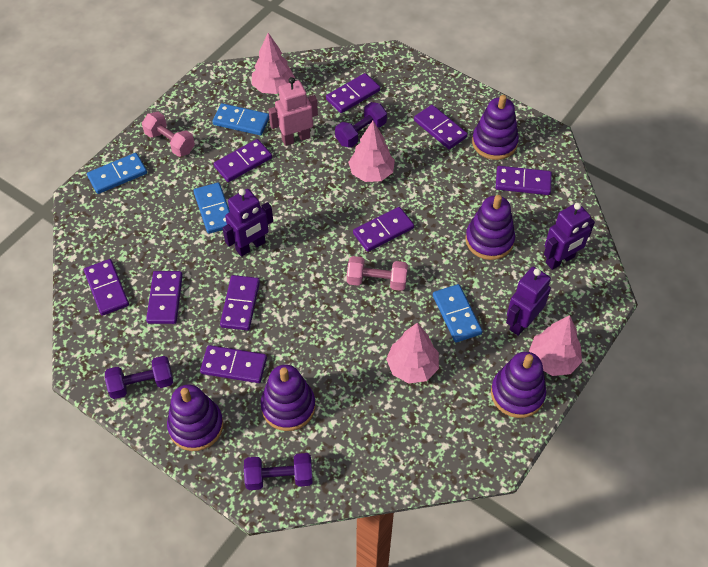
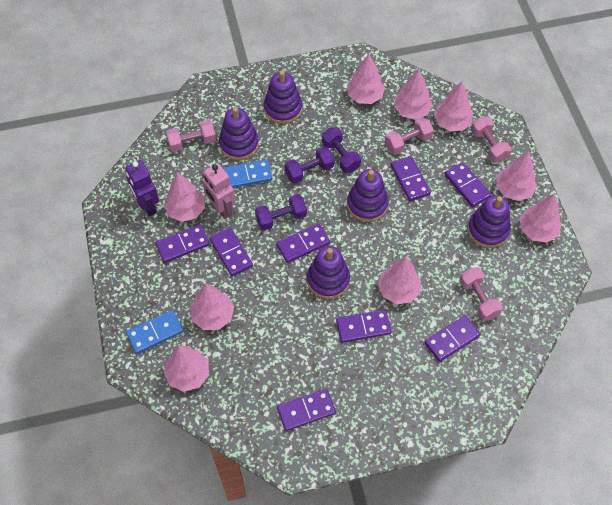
blue domino: 4 -> 2
pink dumbbell: 2 -> 4
pink tree: 4 -> 9
purple domino: 9 -> 8
purple robot: 3 -> 1

